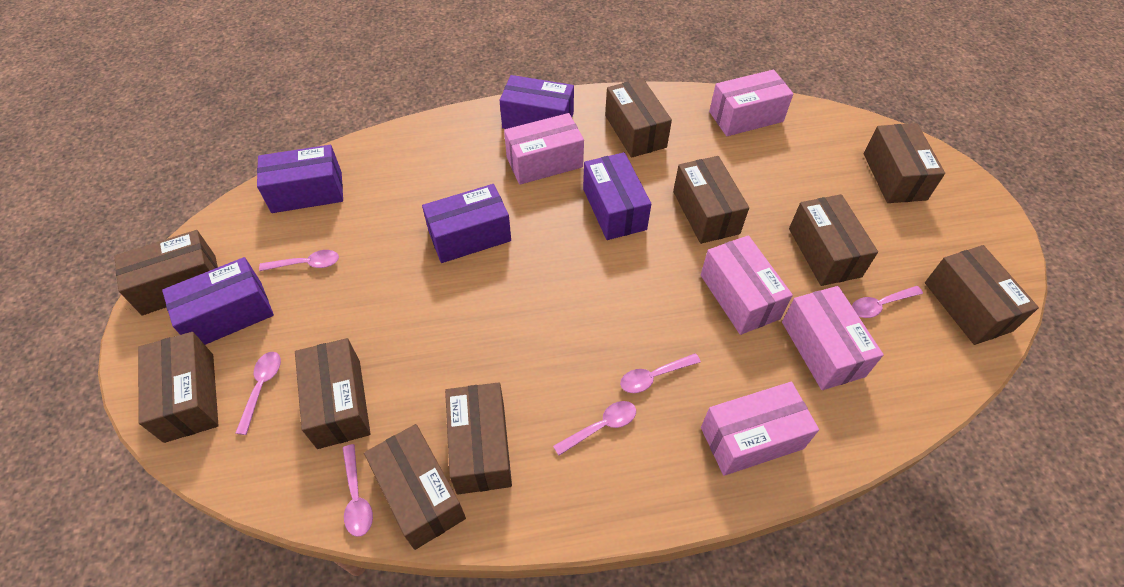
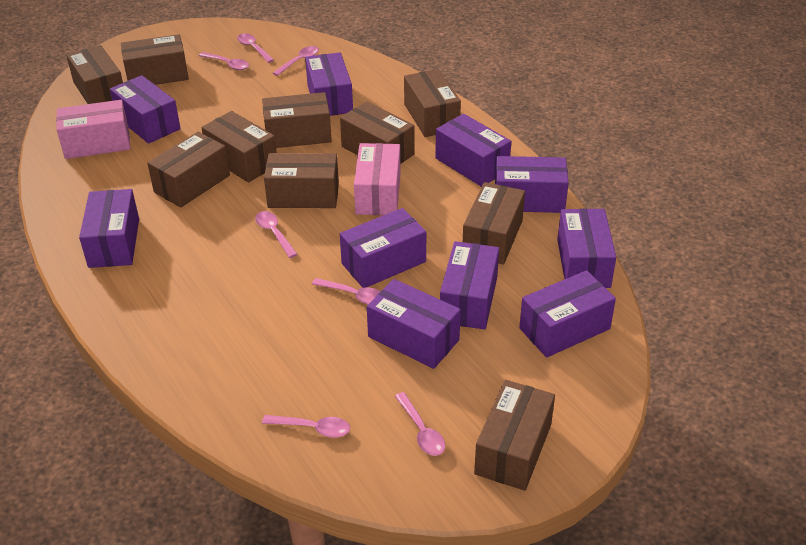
pink box: 5 -> 2
pink spoon: 6 -> 7
purple box: 5 -> 10

